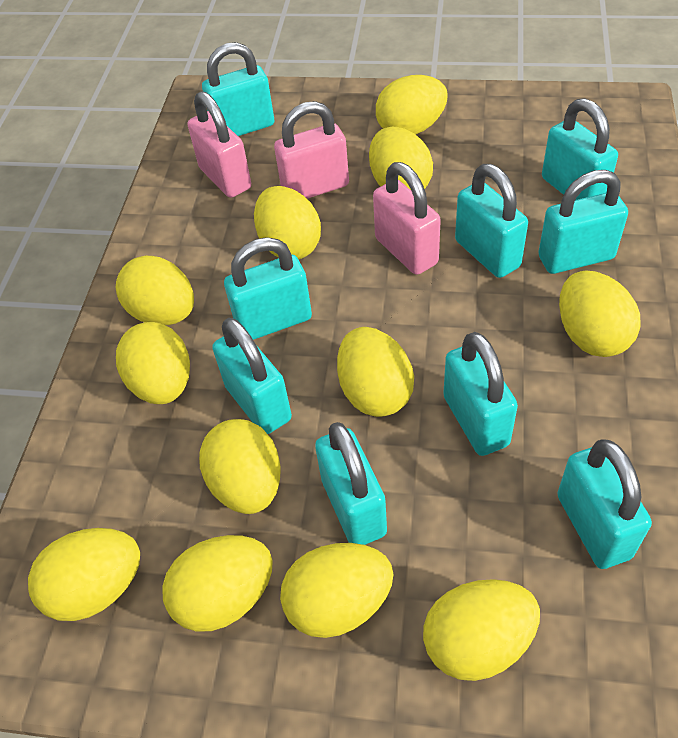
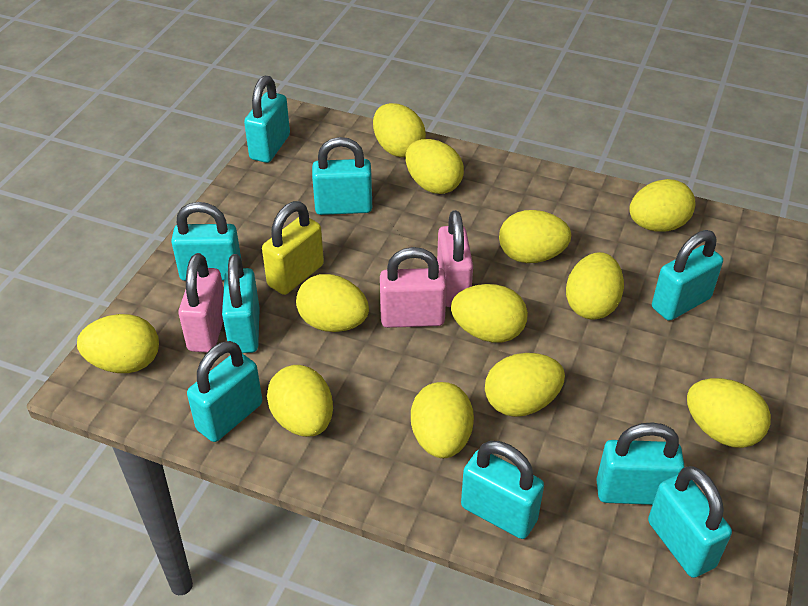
yellow padlock: 0 -> 1

